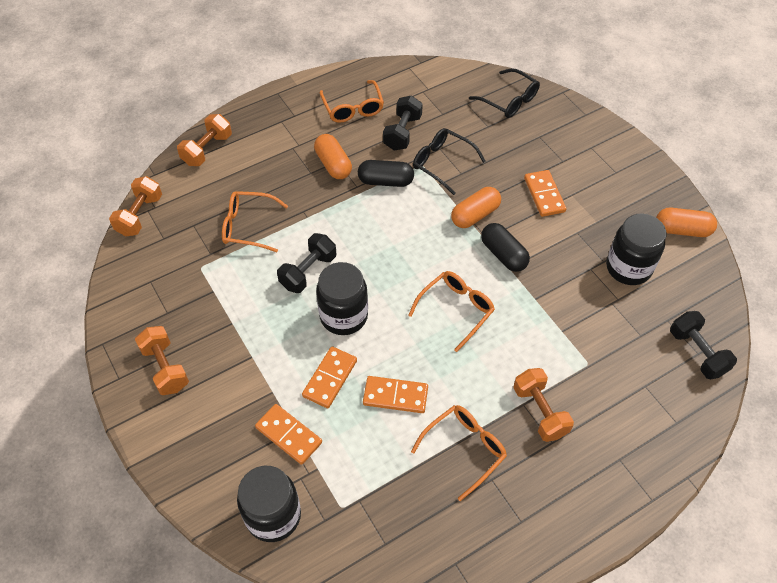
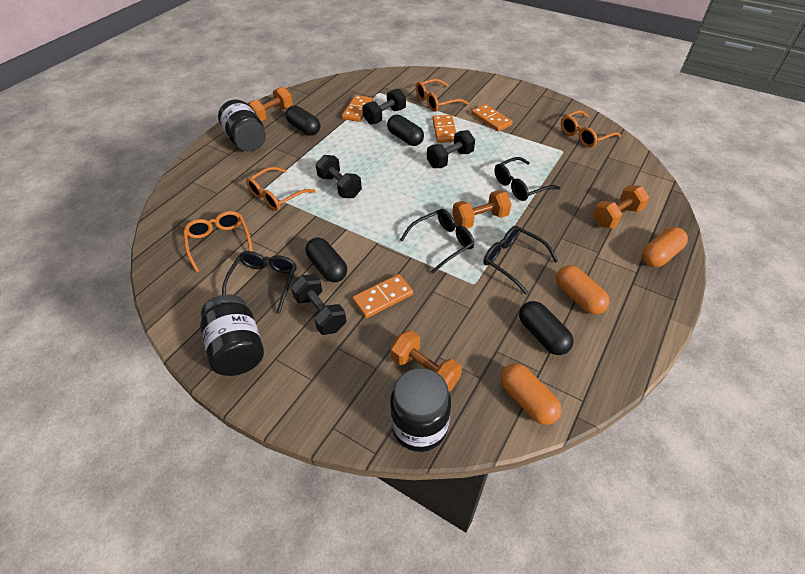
black capsule: 2 -> 4
black dumbbell: 3 -> 4
black glasses: 2 -> 4

